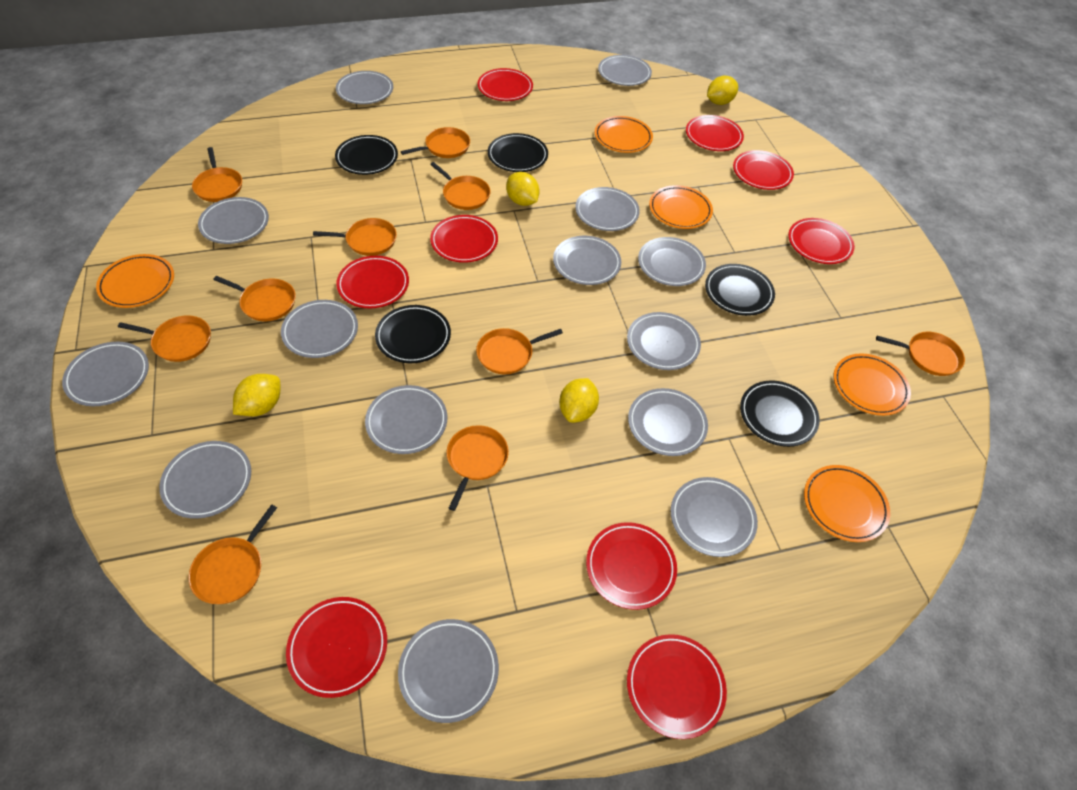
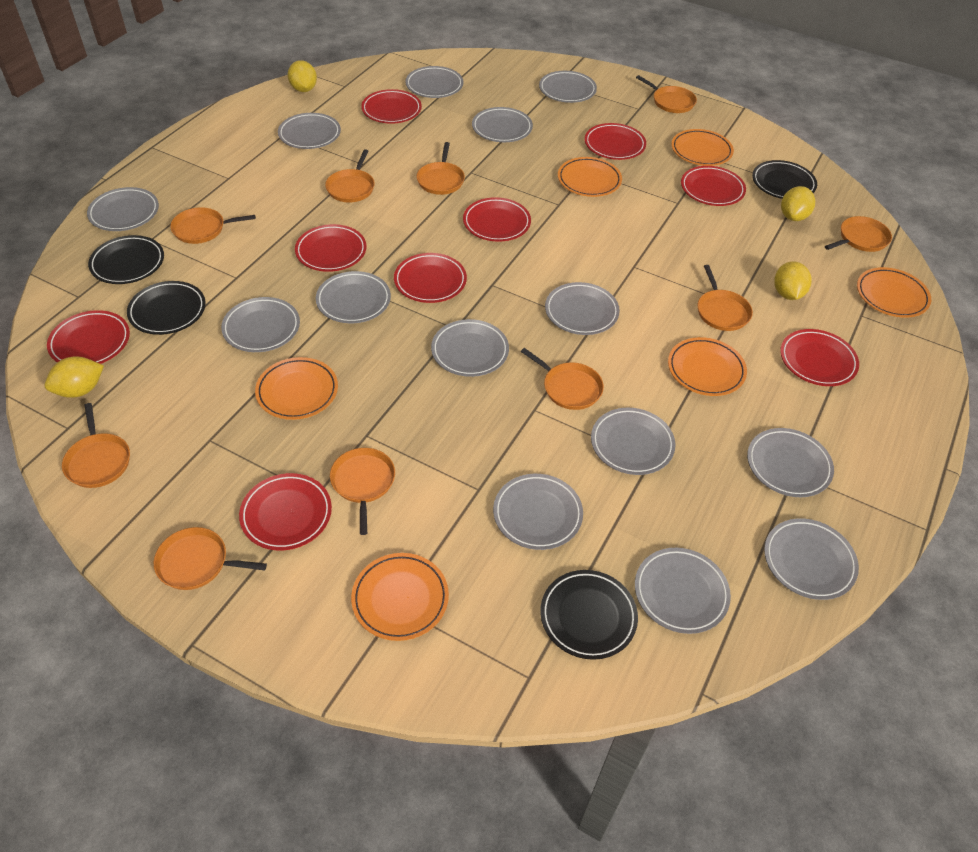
black plate: 5 -> 4
orange plate: 5 -> 6

